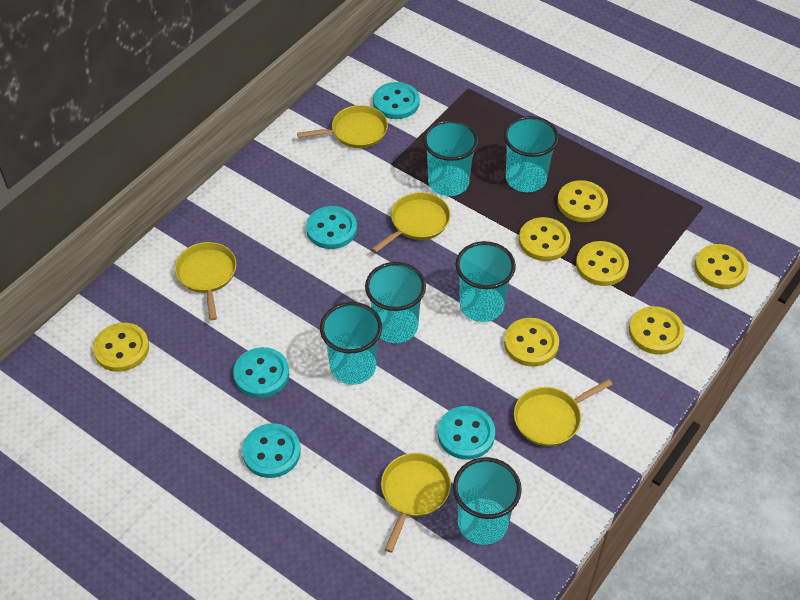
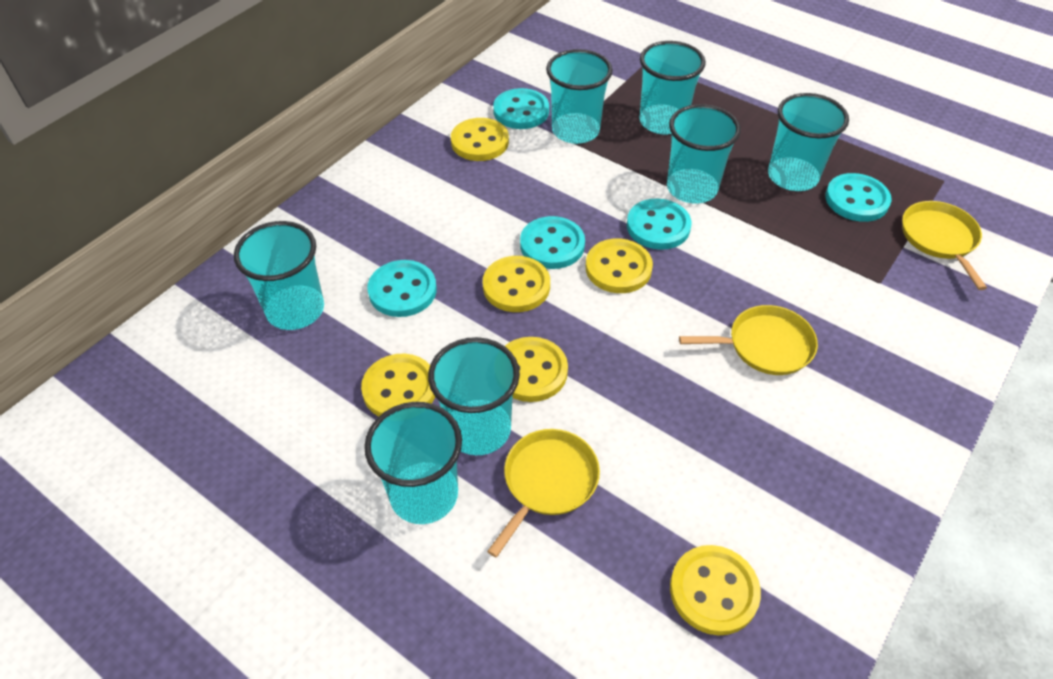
turquoise cup: 6 -> 7
yellow button: 7 -> 6
yellow pan: 5 -> 3

